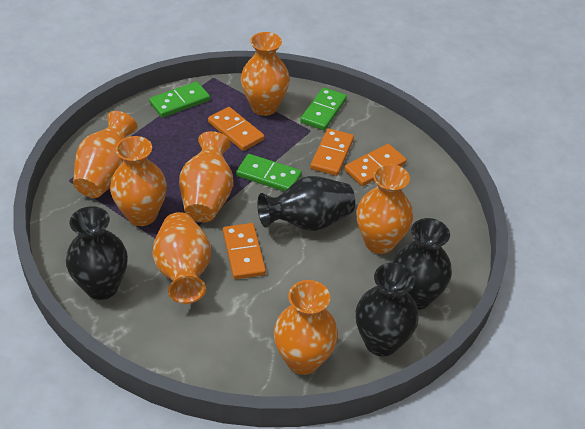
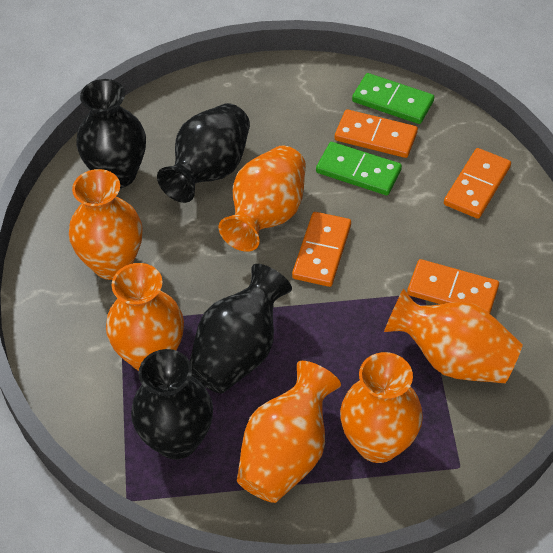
green domino: 3 -> 2
orange vase: 7 -> 6

